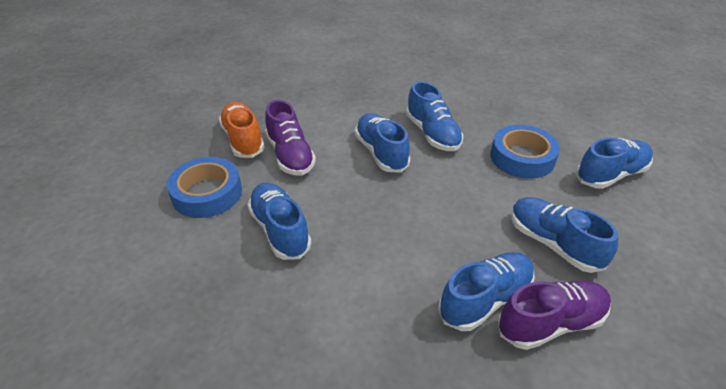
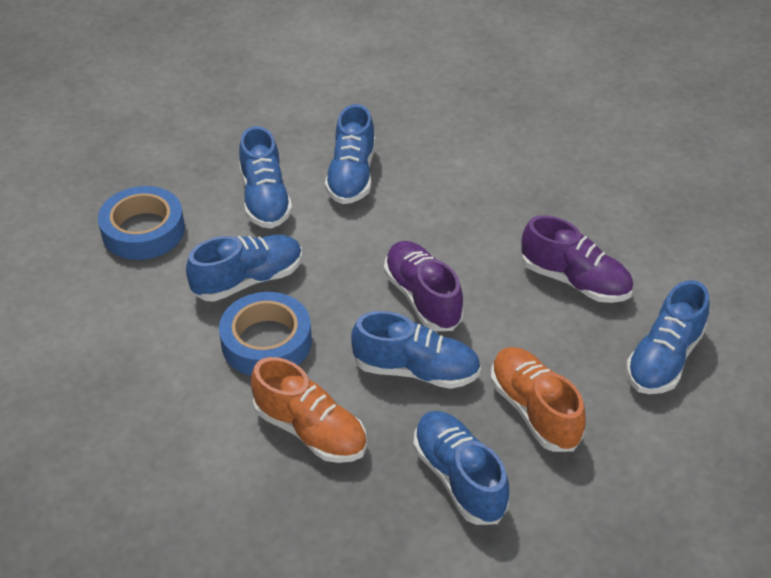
orange shoe: 1 -> 2

